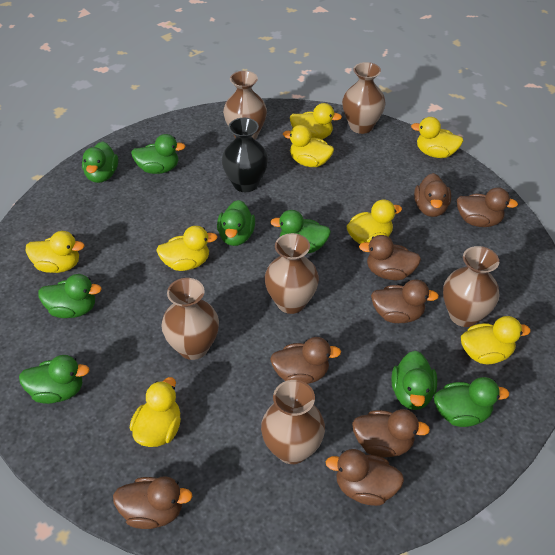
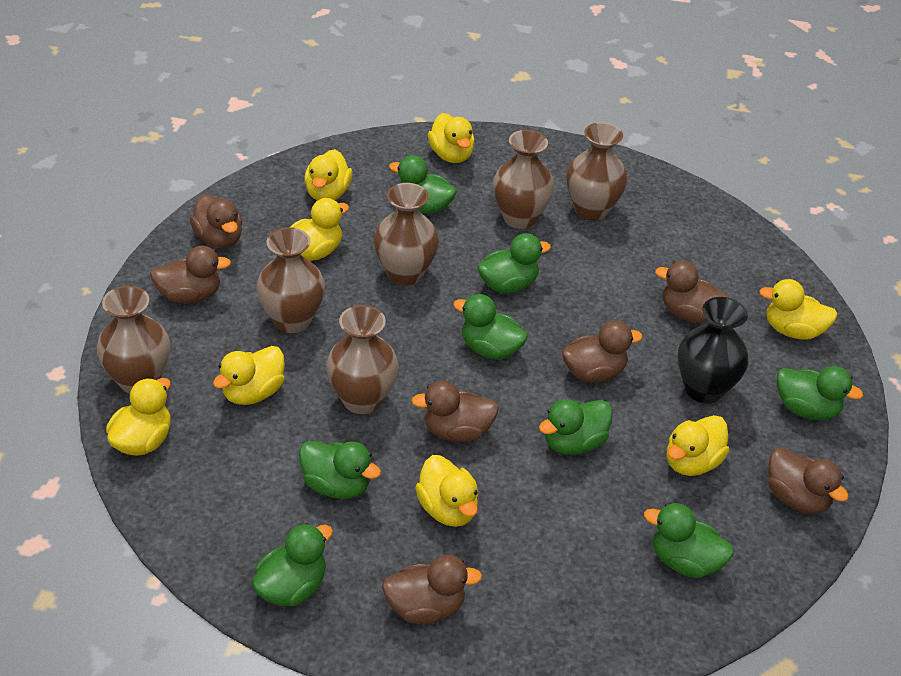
brown duck: 8 -> 7

